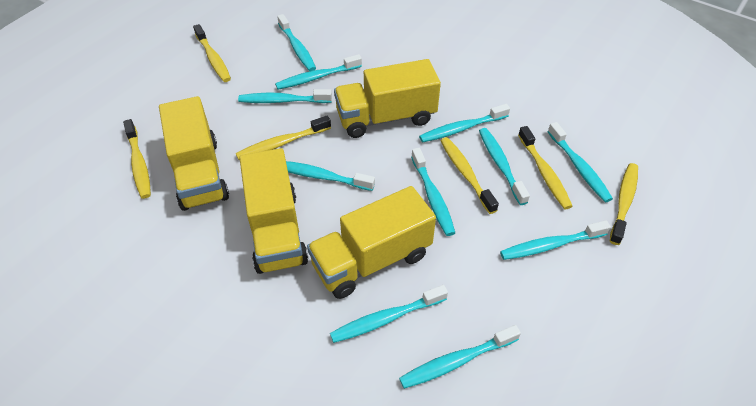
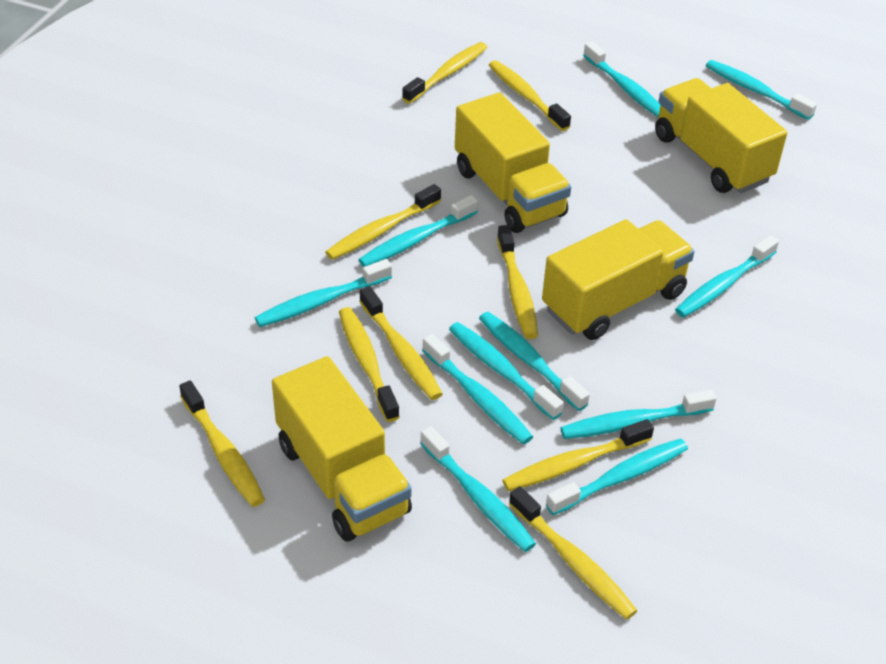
yellow toothbrush: 6 -> 9

